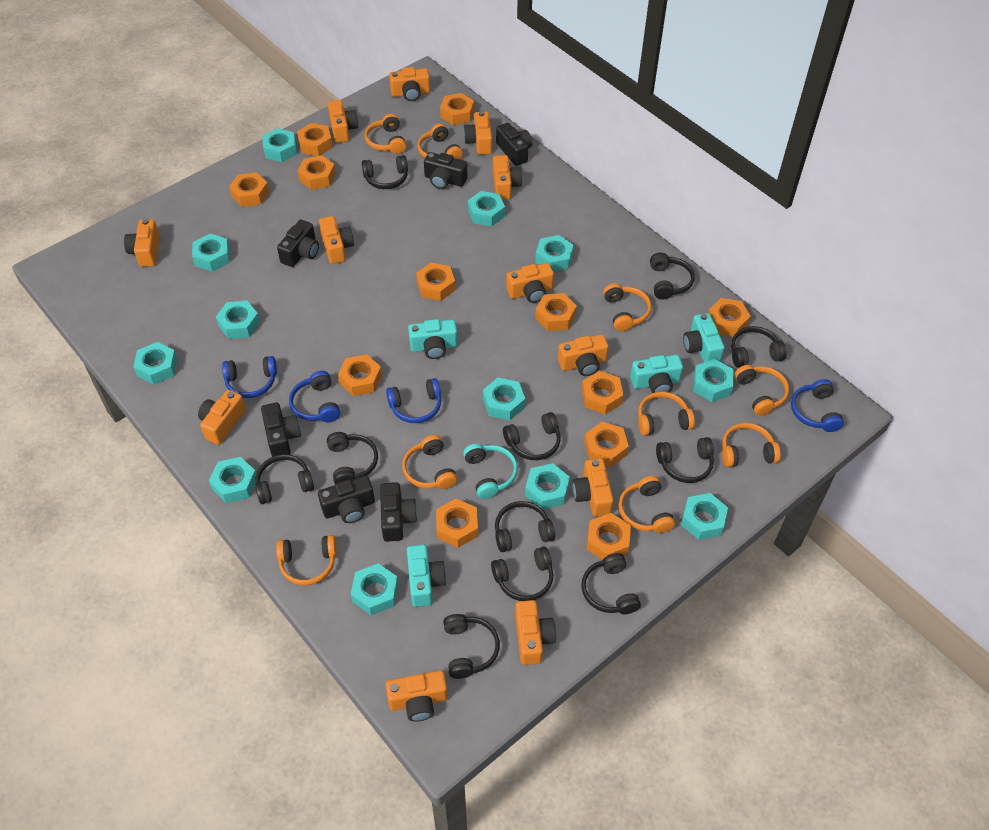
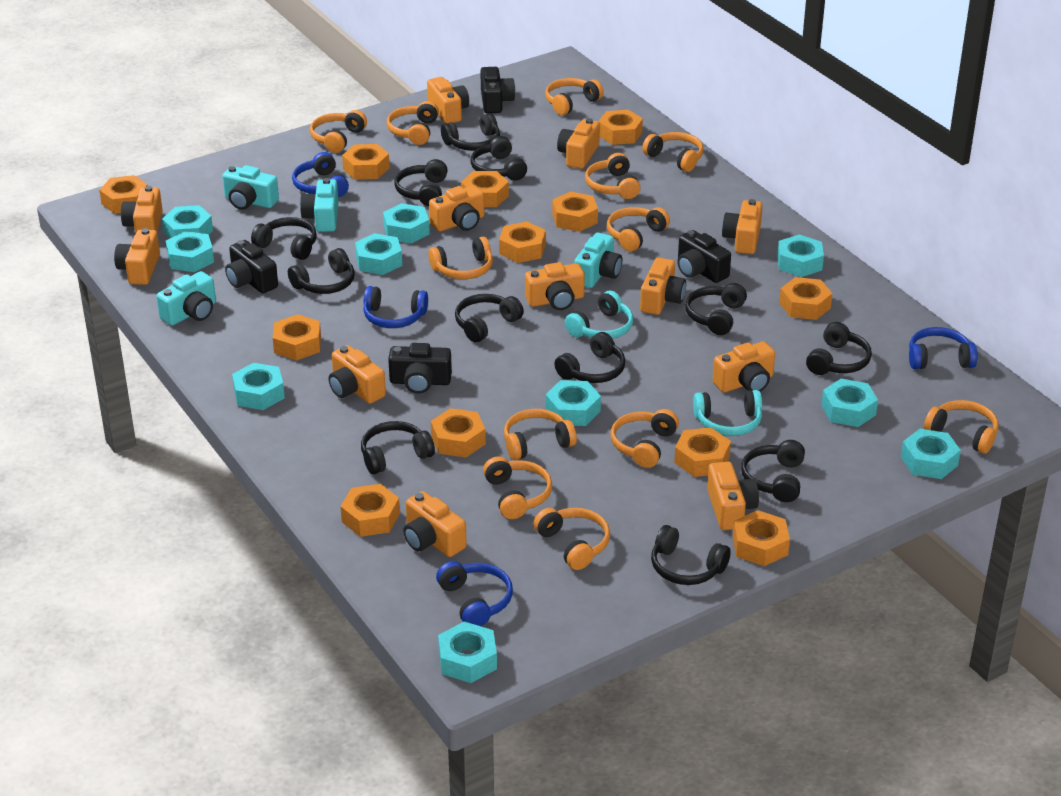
black camera: 6 -> 4
black headphones: 11 -> 12
orange headphones: 9 -> 12
turquoise headphones: 1 -> 2
turquoise nut: 12 -> 10

